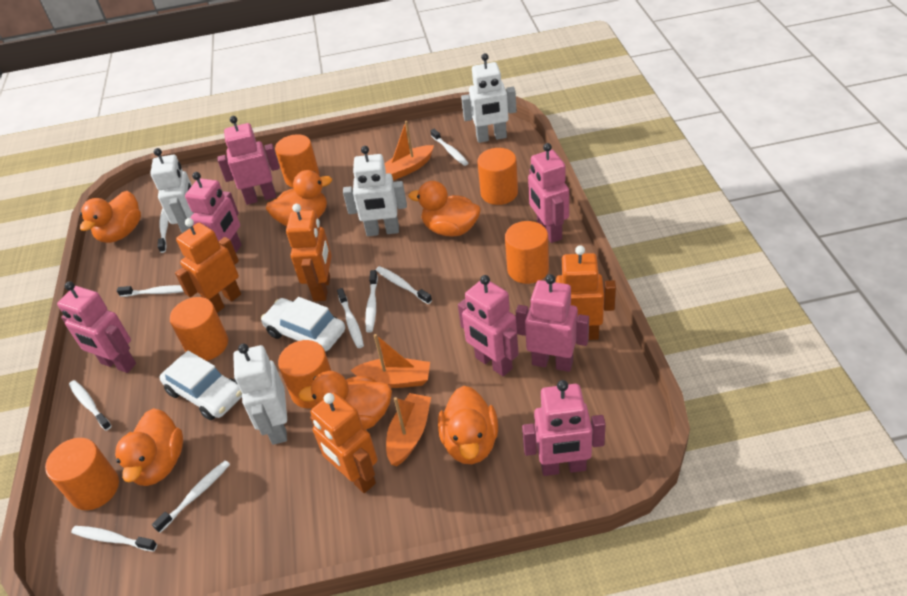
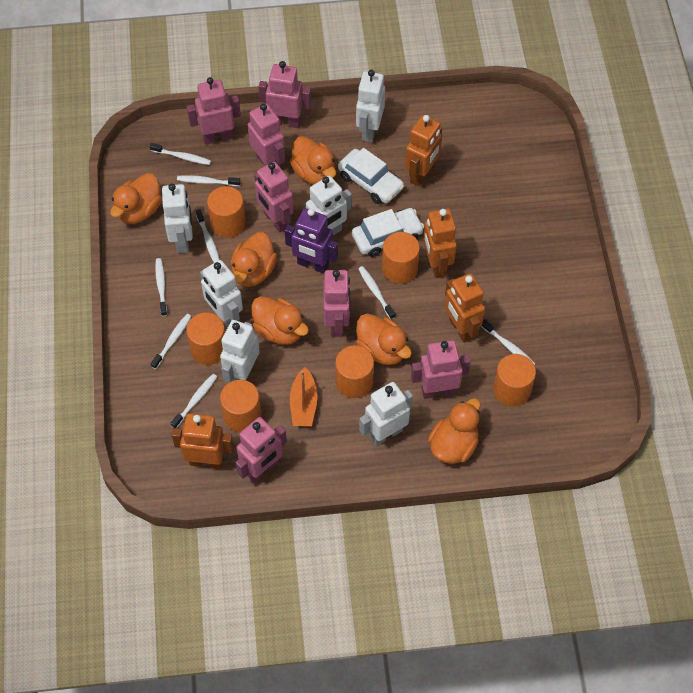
orange boat: 3 -> 1
purple robot: 0 -> 1
white robot: 4 -> 6
white toothbrush: 9 -> 8

